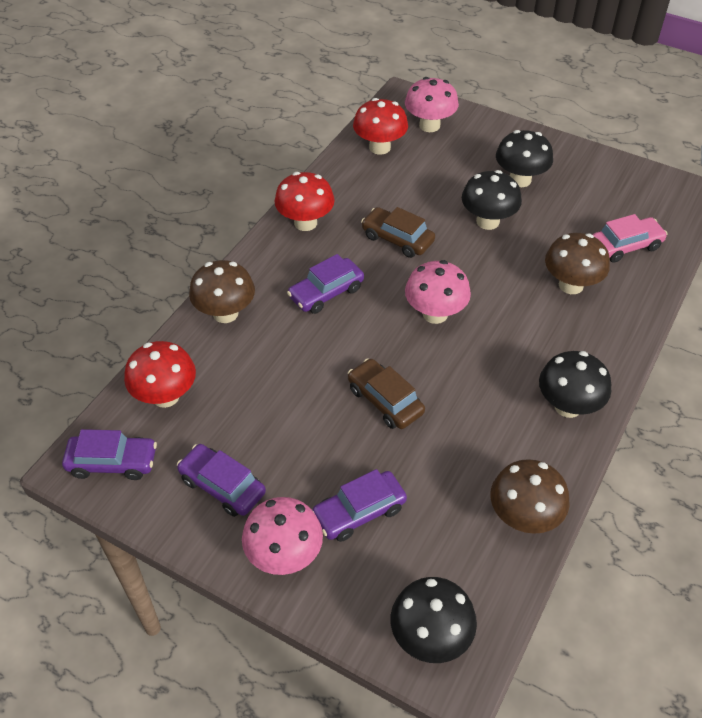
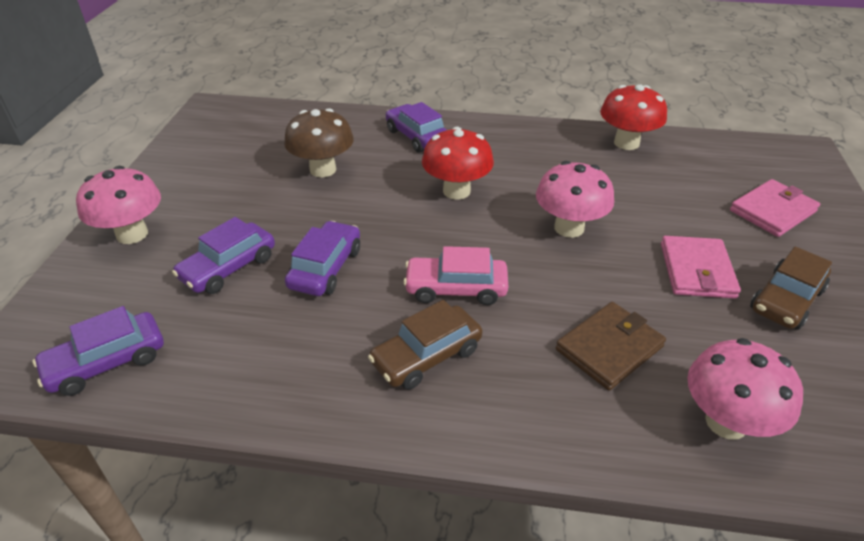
black mushroom: 4 -> 0
brown mushroom: 3 -> 1
brown wallet: 0 -> 1
pink wallet: 0 -> 2
red mushroom: 3 -> 2

